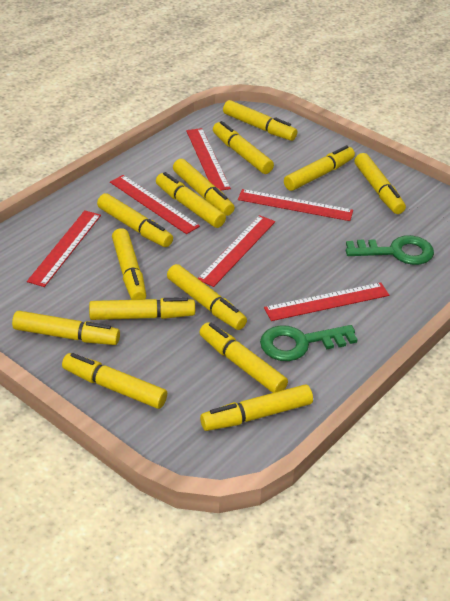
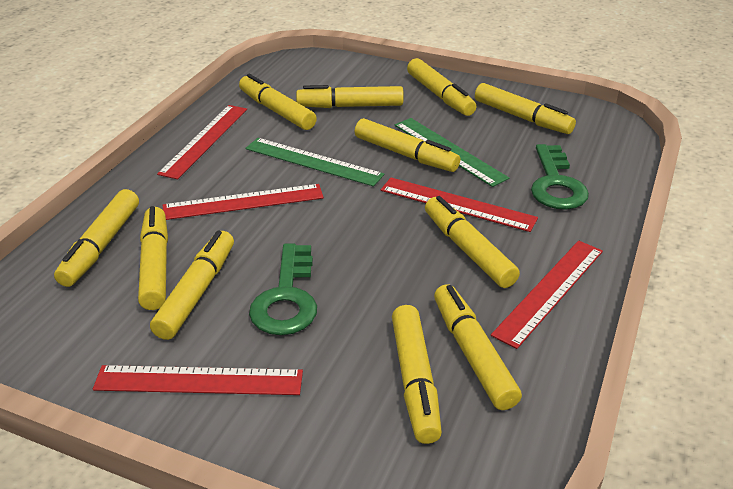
green ruler: 0 -> 2
red ruler: 6 -> 5
yellow marker: 14 -> 11

